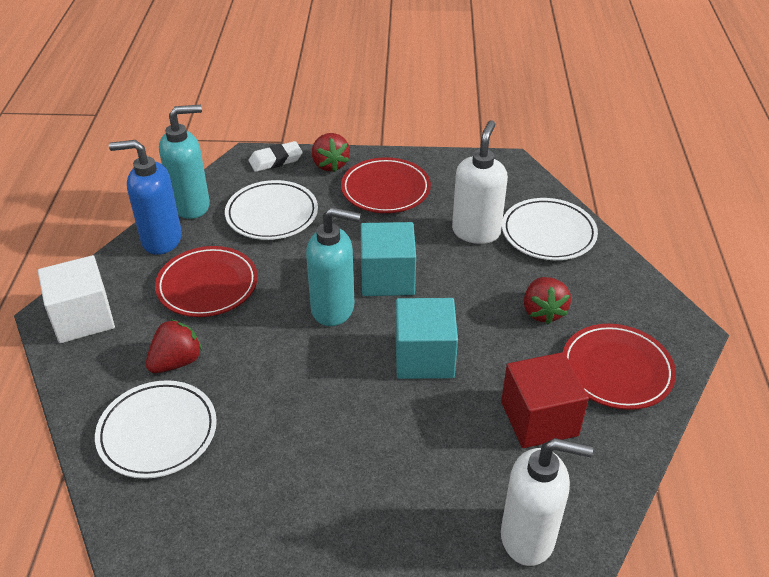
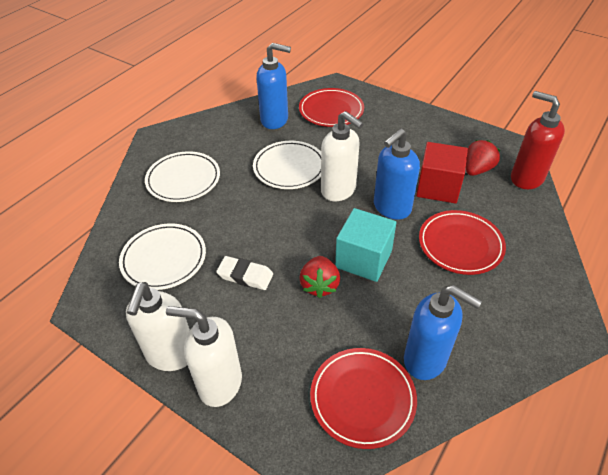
blue soap dispenser: 1 -> 3
red soap dispenser: 0 -> 1
red strawberry: 3 -> 2
turquoise cube: 2 -> 1
turquoise soap dispenser: 2 -> 0
white cube: 1 -> 0
white soap dispenser: 2 -> 3

